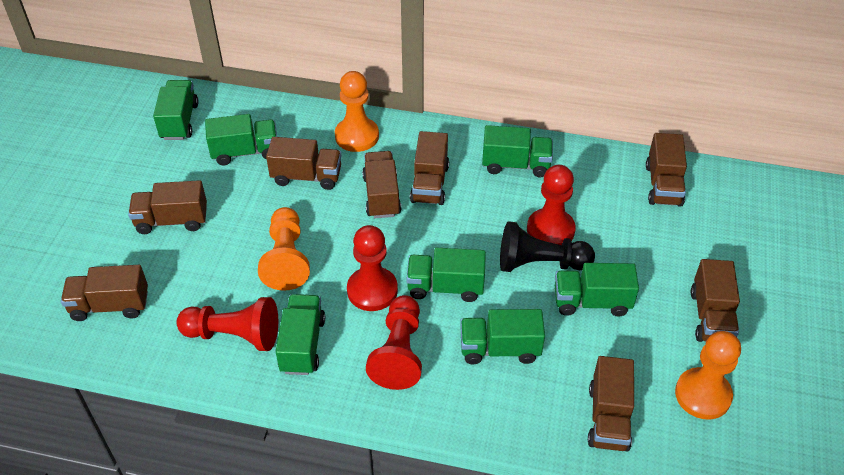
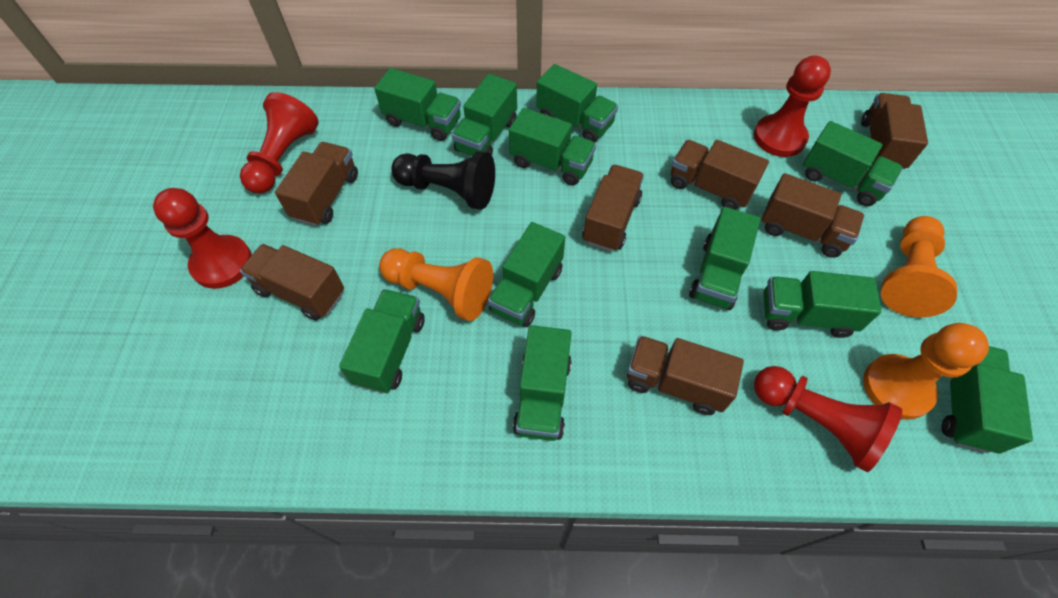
brown truck: 8 -> 7
green truck: 7 -> 11

